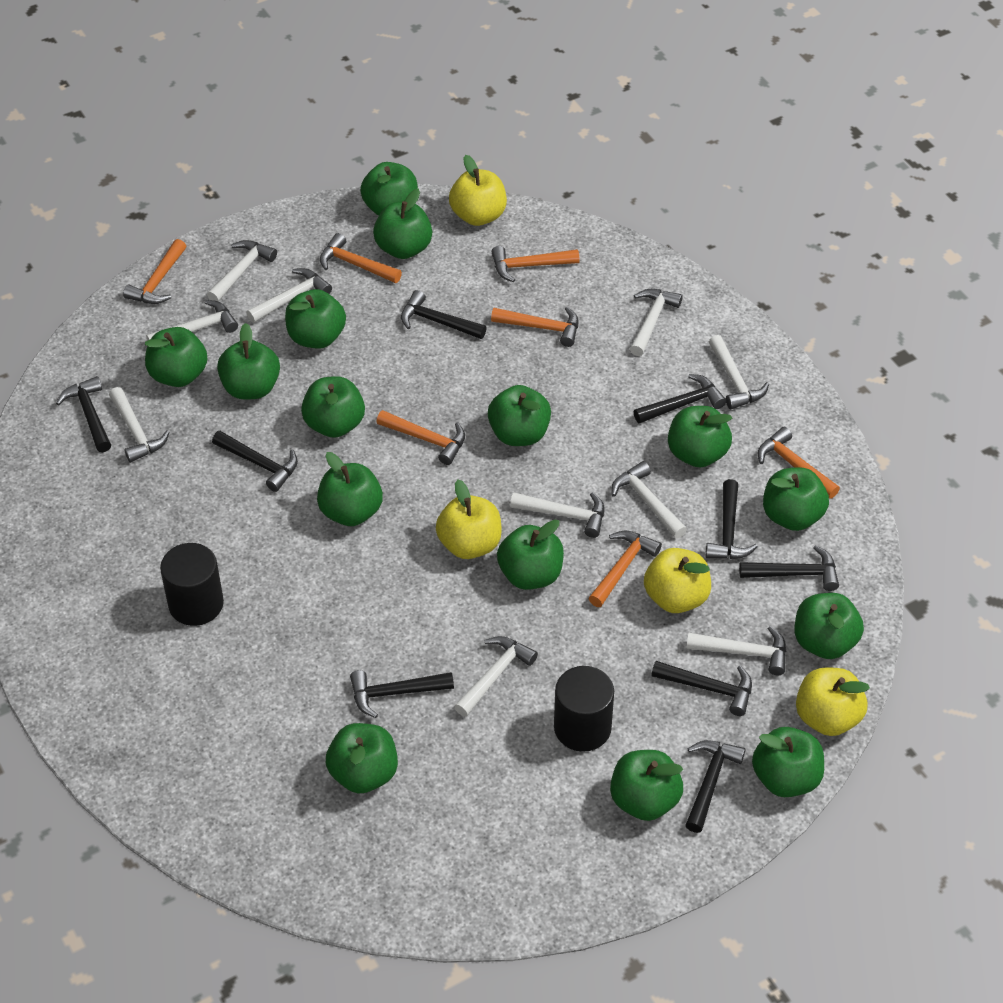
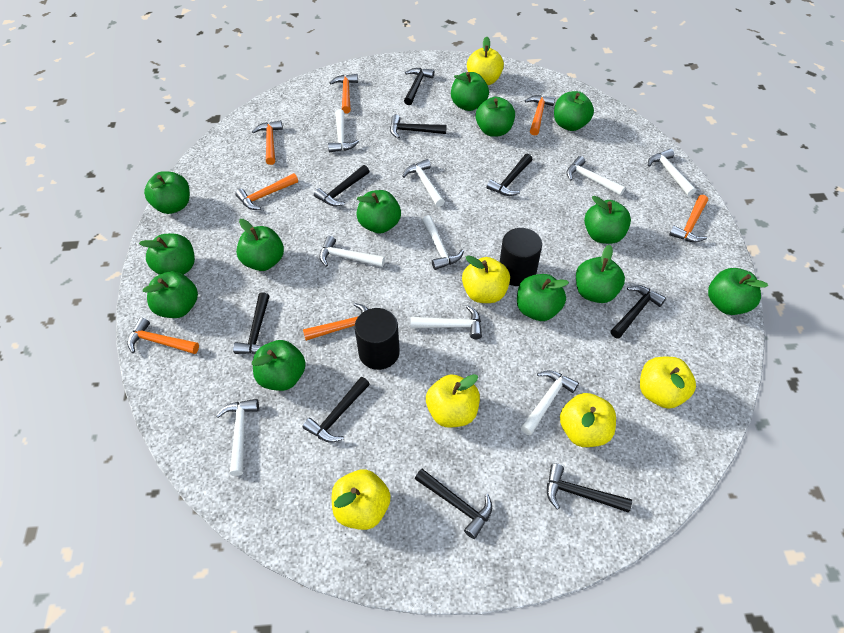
green apple: 15 -> 13
white hammer: 10 -> 9
yellow apple: 4 -> 6

